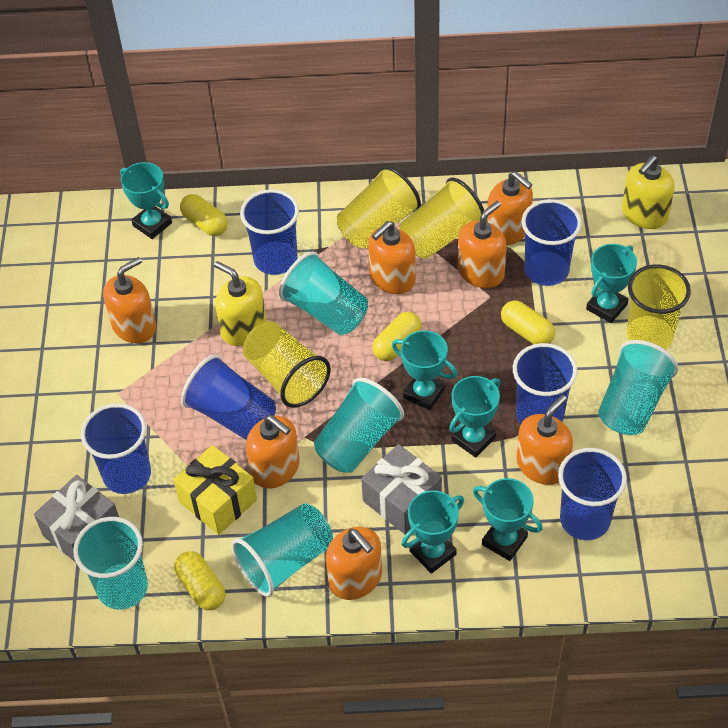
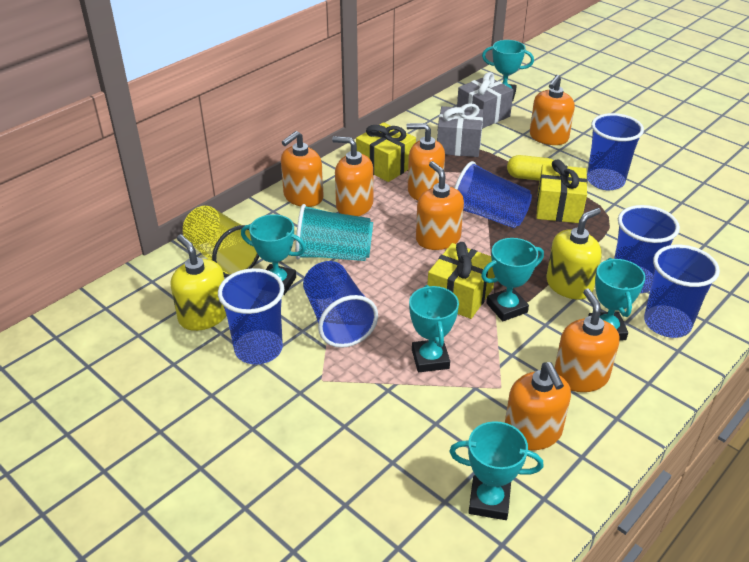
turquoise cup: 5 -> 1
yellow capsule: 4 -> 1
yellow cup: 4 -> 1
yellow gift: 1 -> 3

